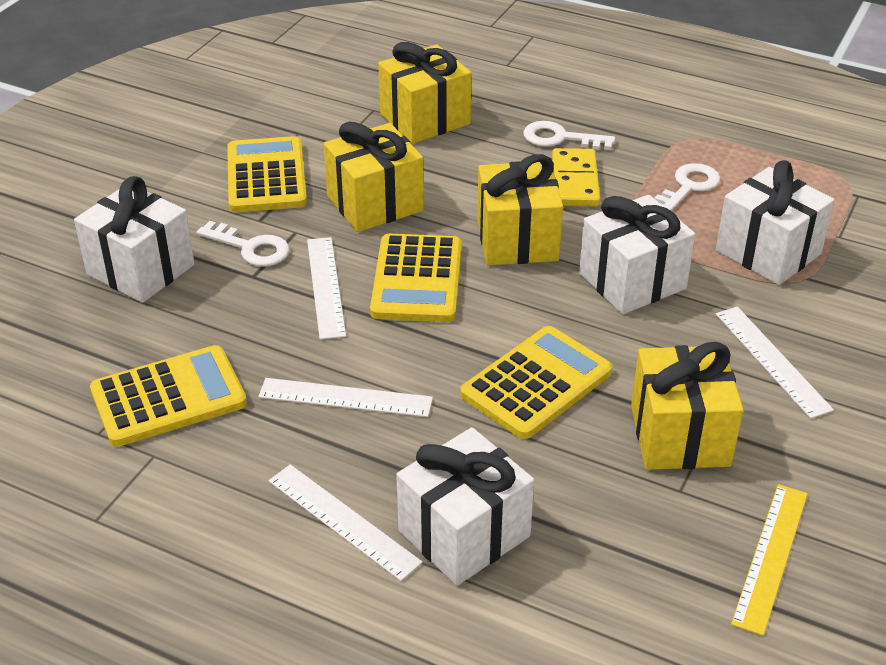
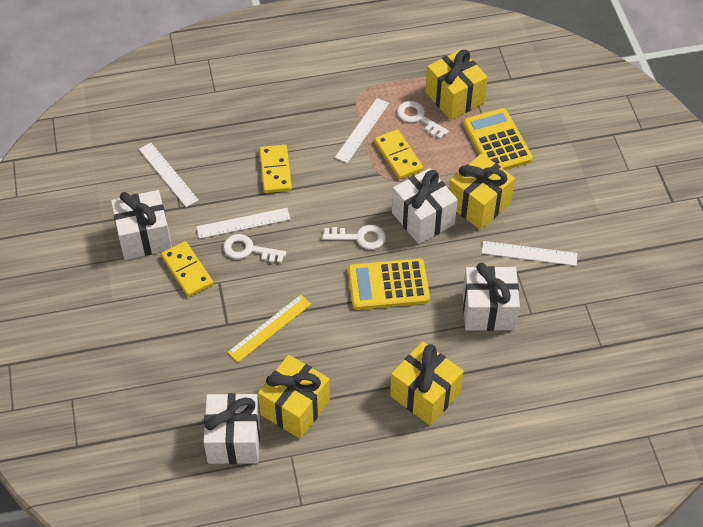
yellow calculator: 4 -> 2
yellow domino: 1 -> 3

